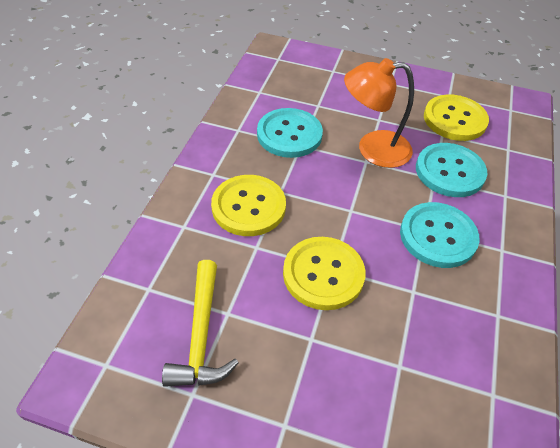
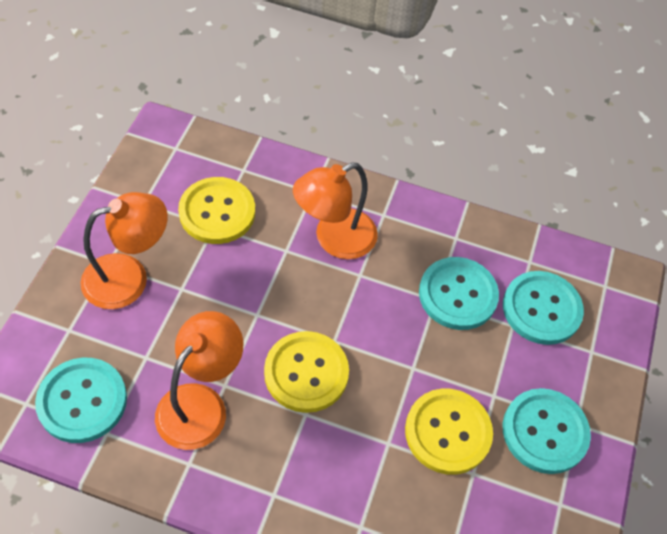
orange lamp: 1 -> 3
turquoise button: 3 -> 4
yellow hammer: 1 -> 0

